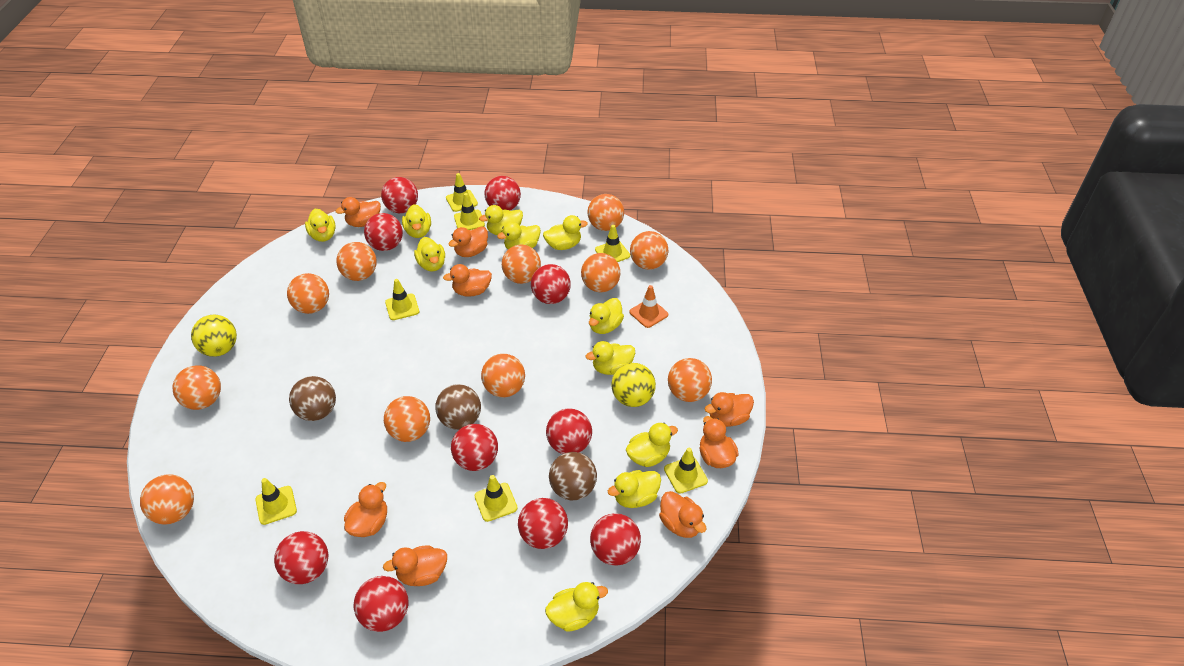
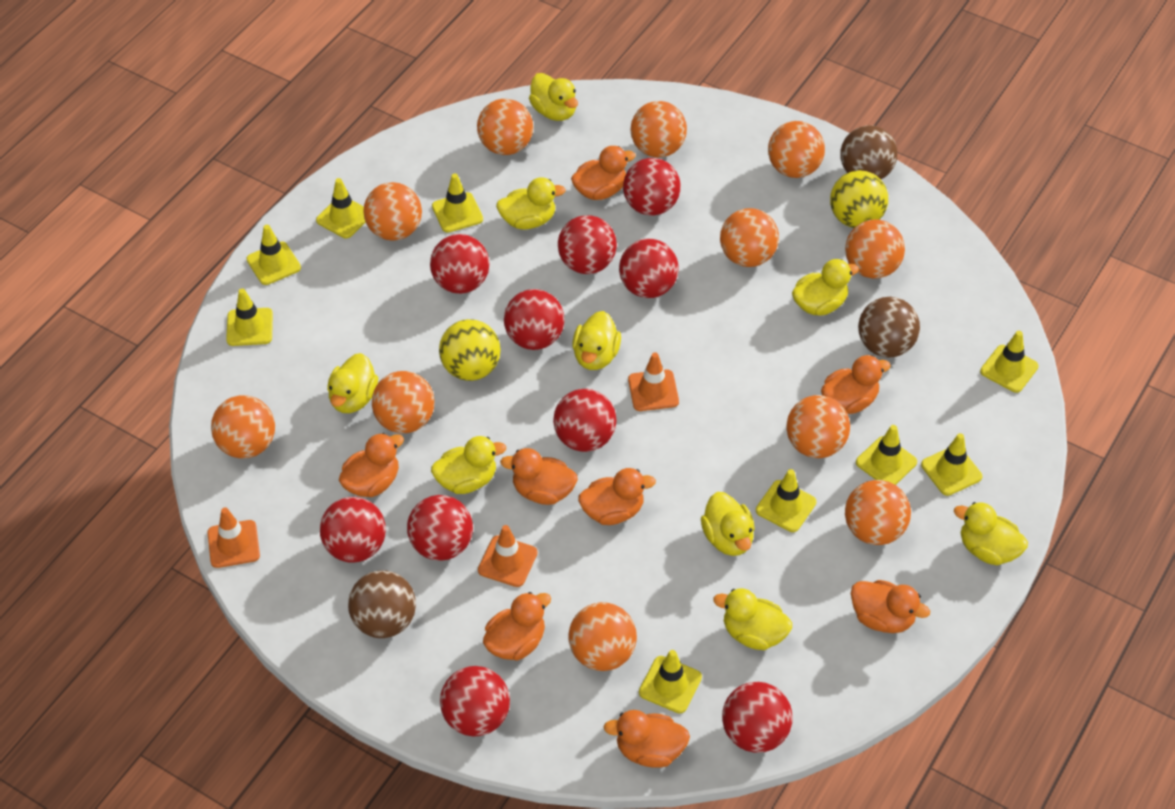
orange traffic cone: 1 -> 3
yellow duck: 11 -> 9
yellow traffic cone: 7 -> 9

